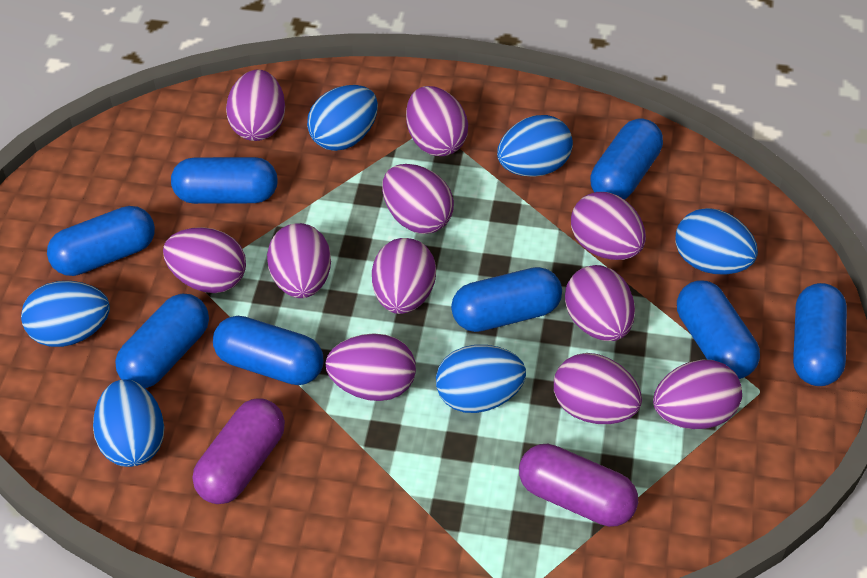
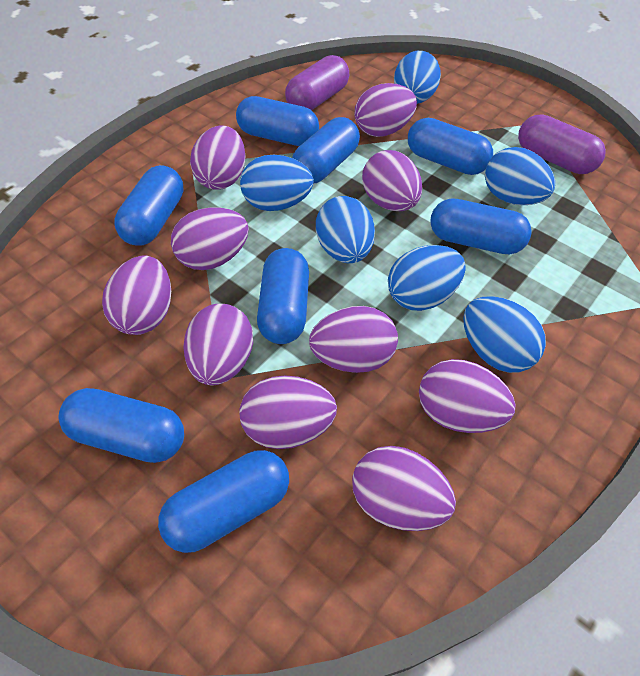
purple egg: 11 -> 10

